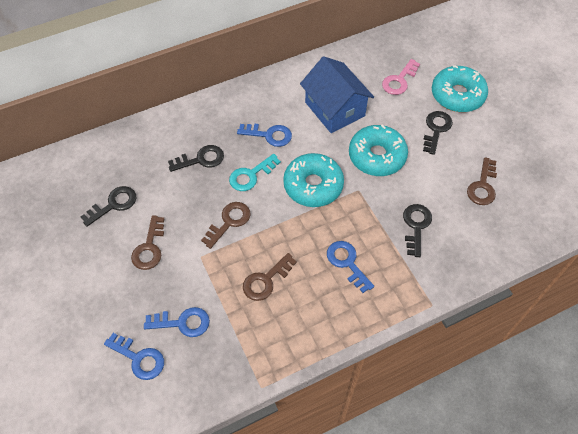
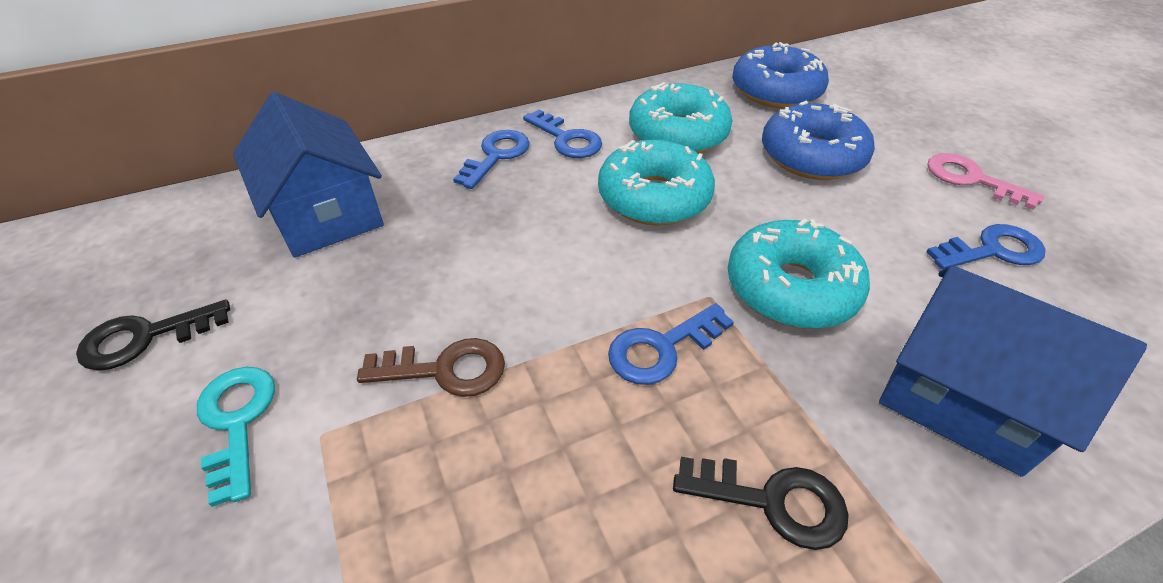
black key: 4 -> 2
blue donut: 0 -> 2
blue house: 1 -> 2
brown key: 4 -> 1

